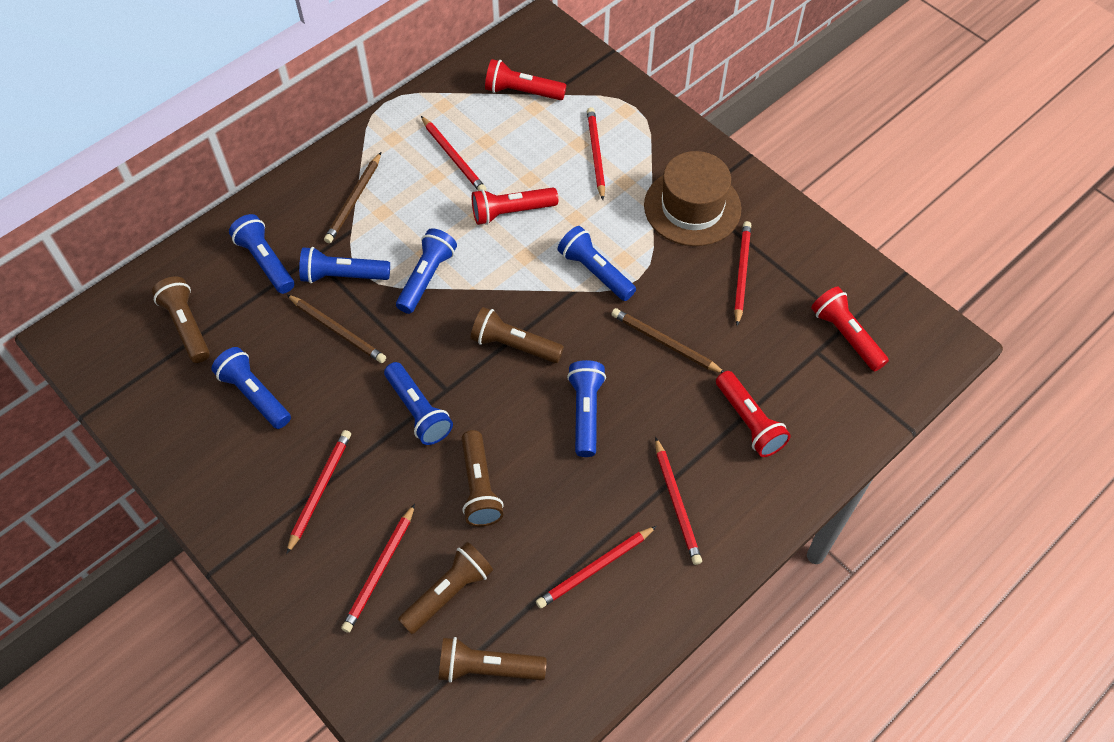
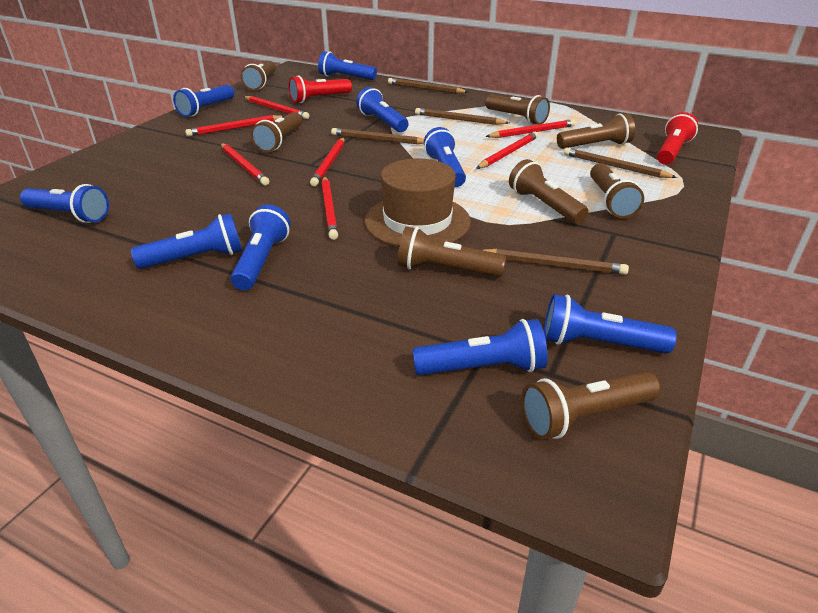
blue flashlight: 7 -> 9
brown flashlight: 5 -> 8
brown pencil: 3 -> 5
red flashlight: 4 -> 2

